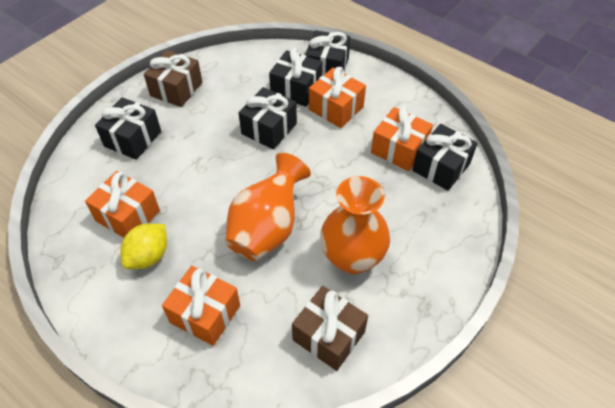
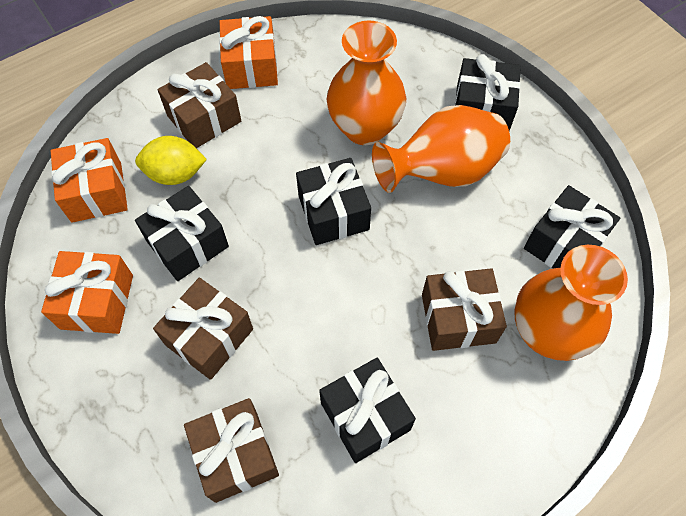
brown gift: 2 -> 4
orange gift: 4 -> 3
orange vase: 2 -> 3

